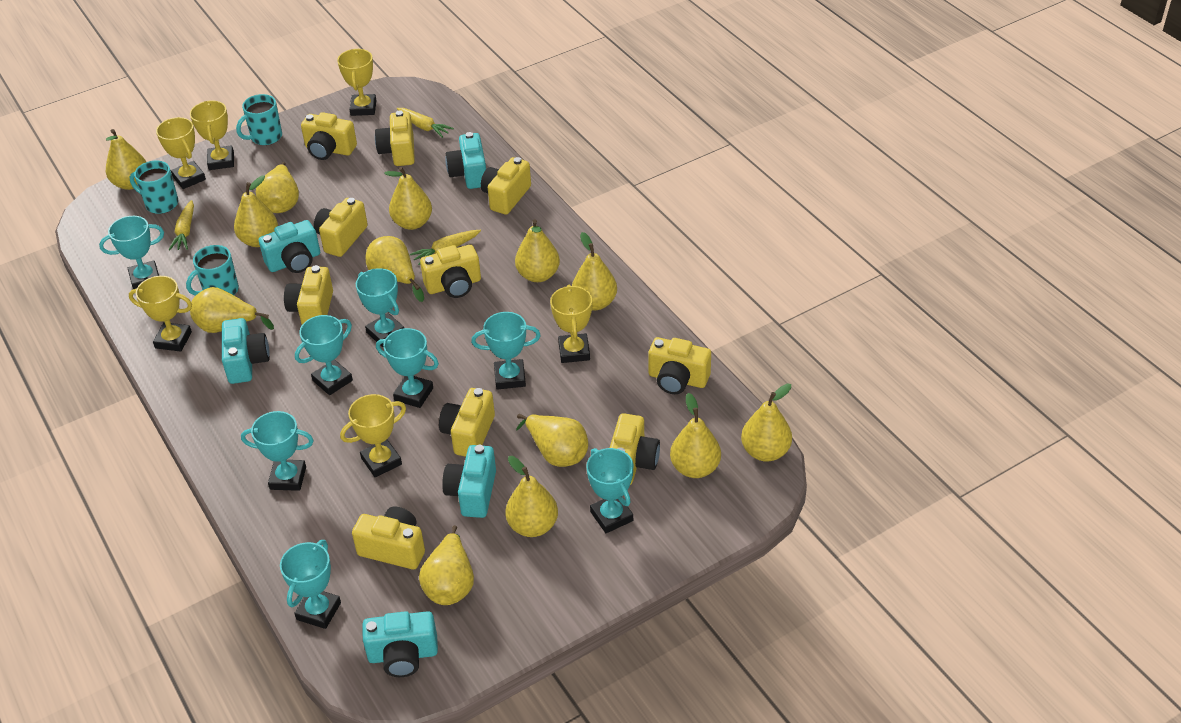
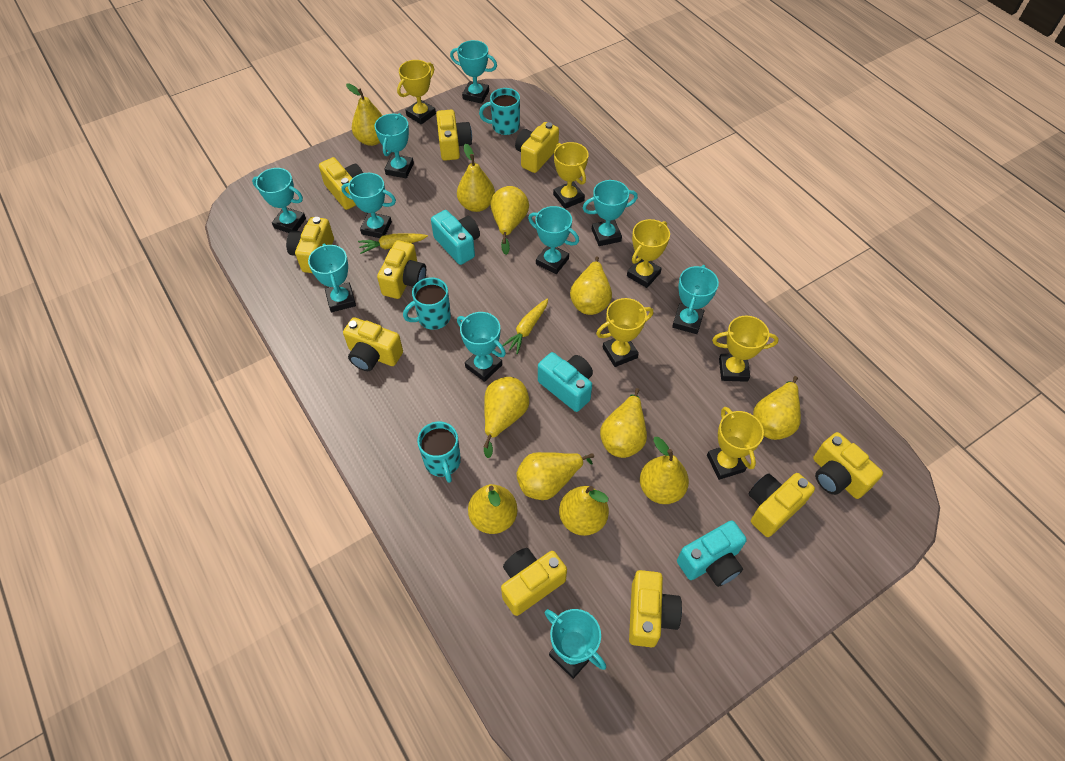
turquoise camera: 5 -> 3
turquoise trophy: 8 -> 10
yellow carrot: 3 -> 2
yellow pear: 13 -> 11

